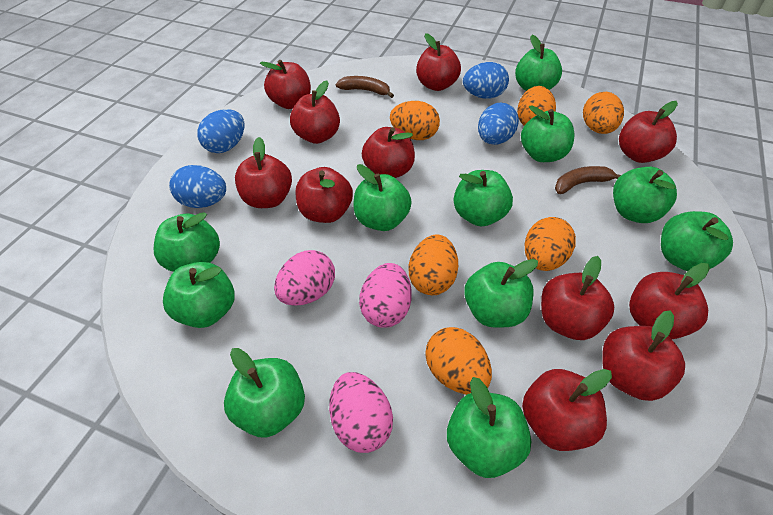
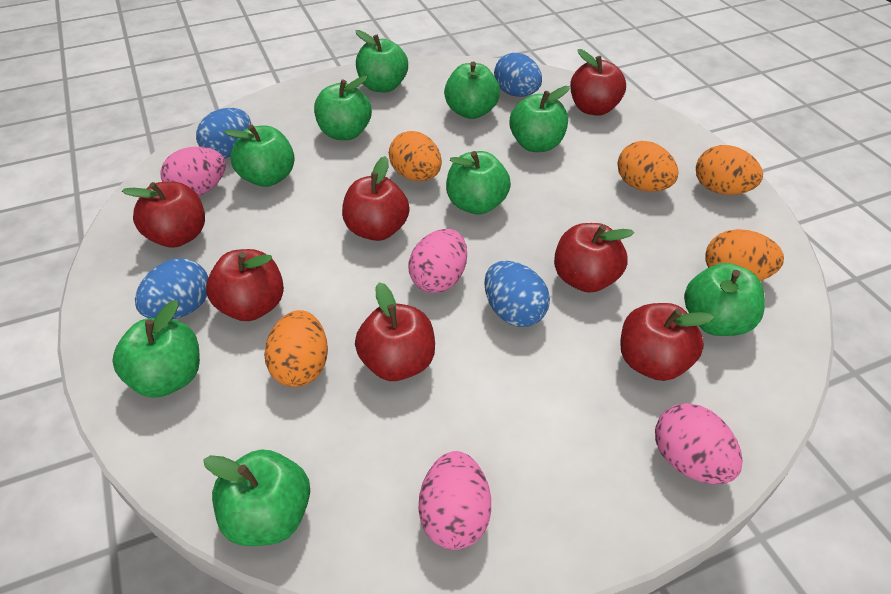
brown banana: 2 -> 0
green apple: 11 -> 9
orange egg: 6 -> 5
pink egg: 3 -> 4
red apple: 11 -> 7

